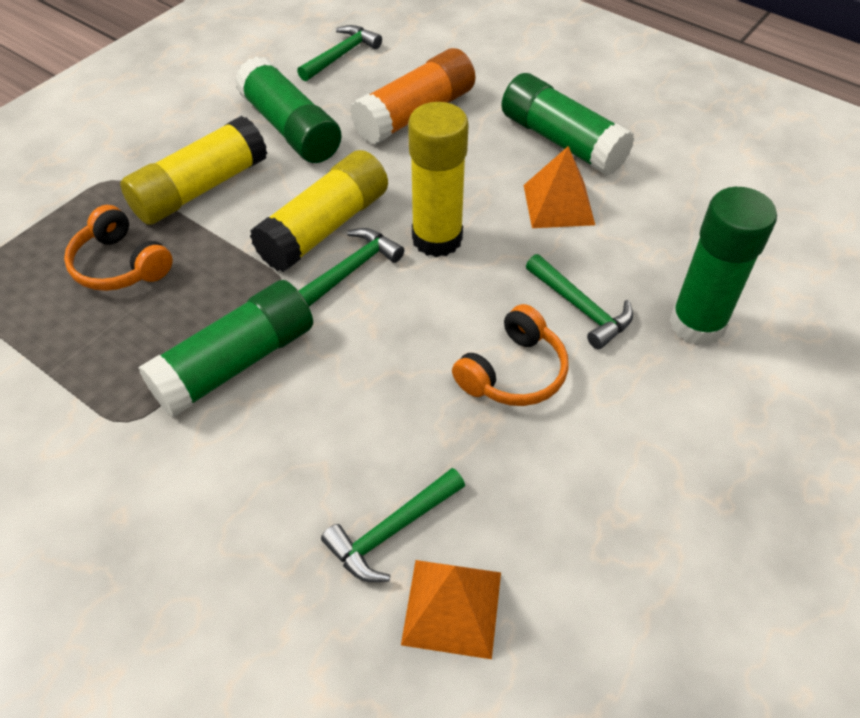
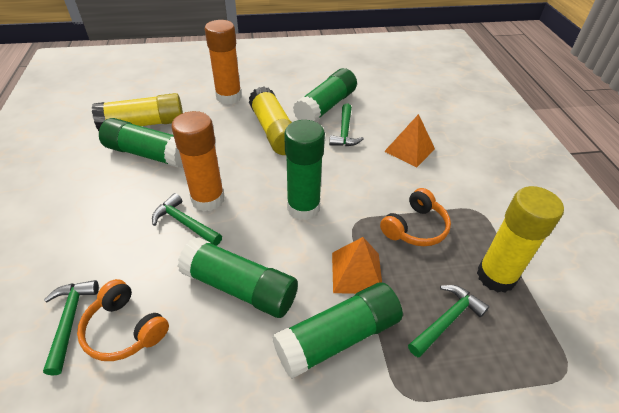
green glue stick: 4 -> 5
orange glue stick: 1 -> 2

